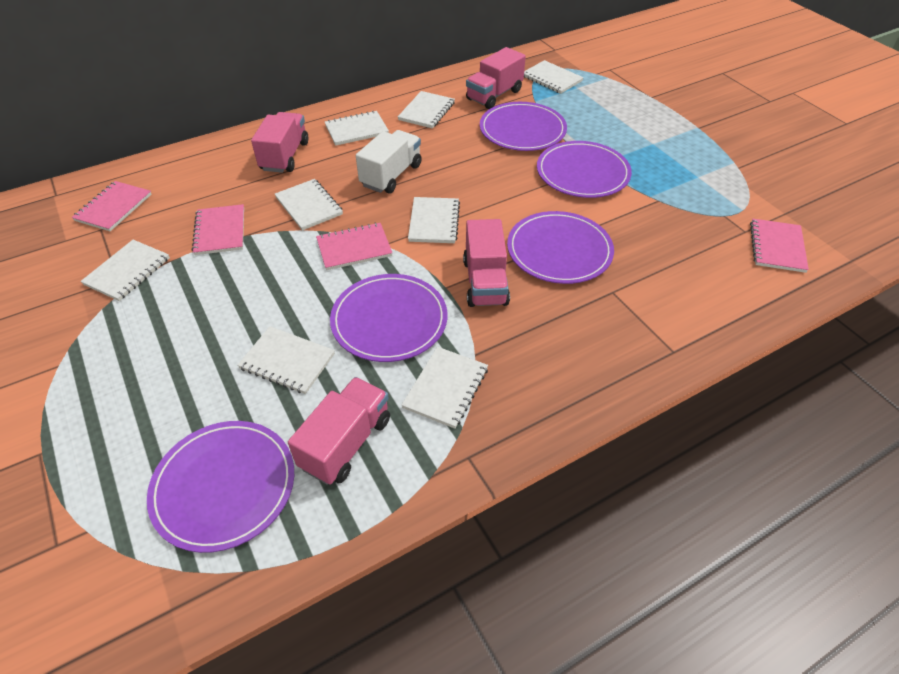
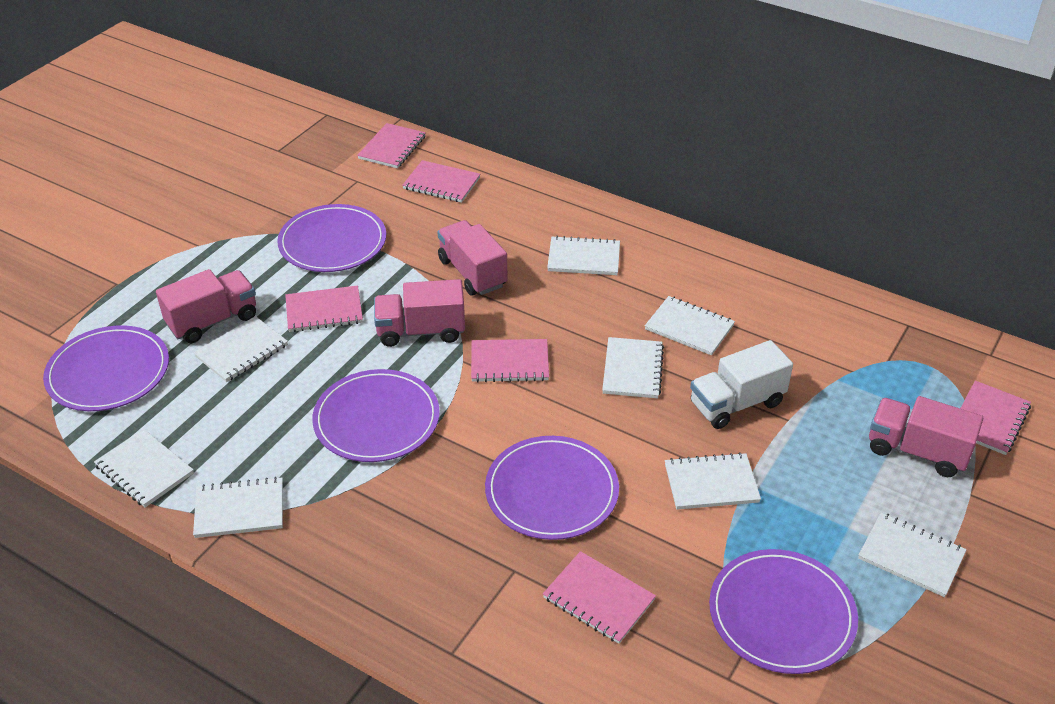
pink notebook: 4 -> 6

